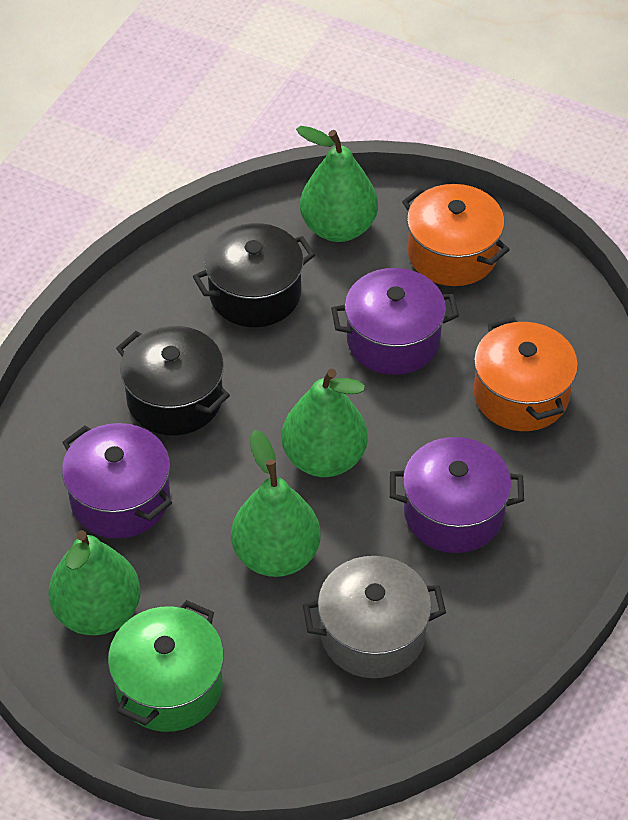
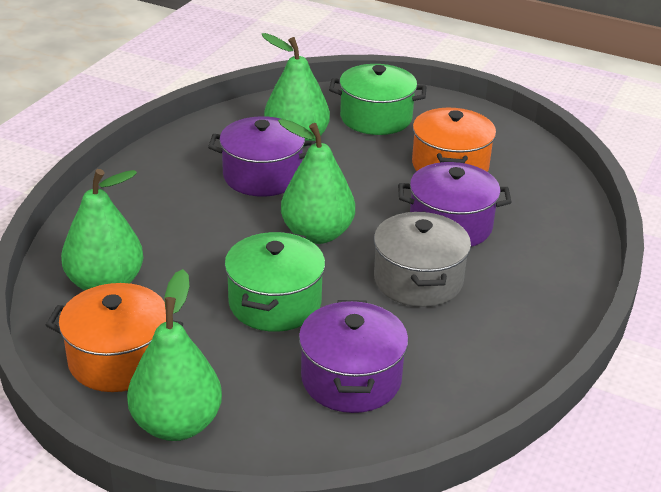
black pot: 2 -> 0
green pot: 1 -> 2

